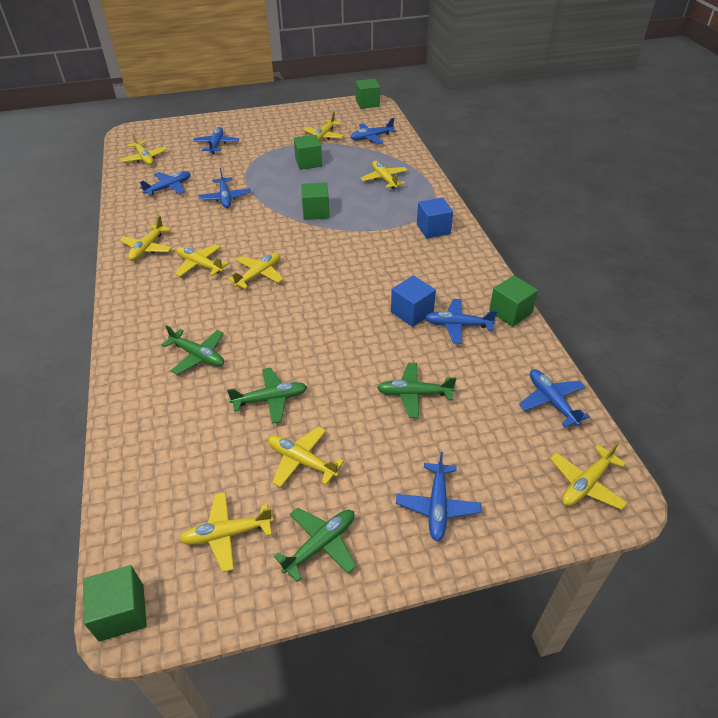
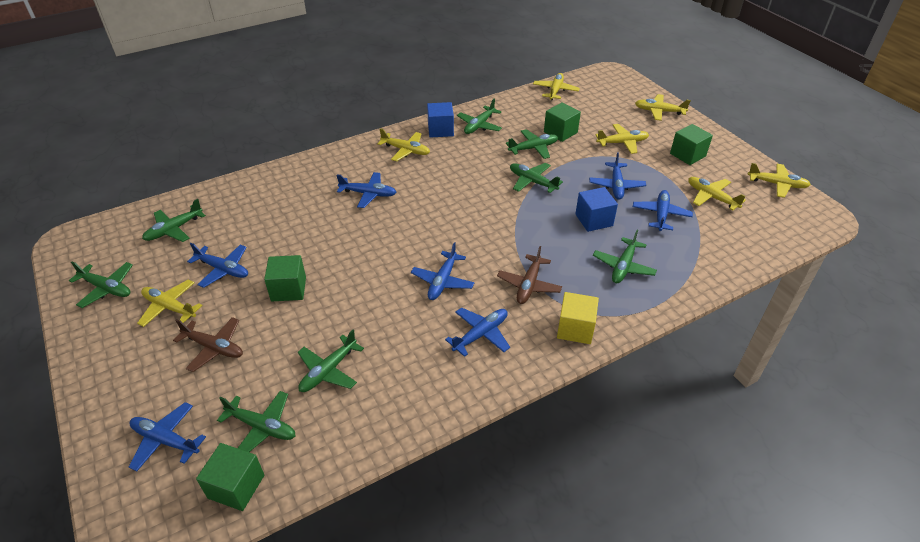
brown plane: 0 -> 2
green cube: 5 -> 4
green plane: 4 -> 8
yellow cube: 0 -> 1
yellow plane: 9 -> 7

